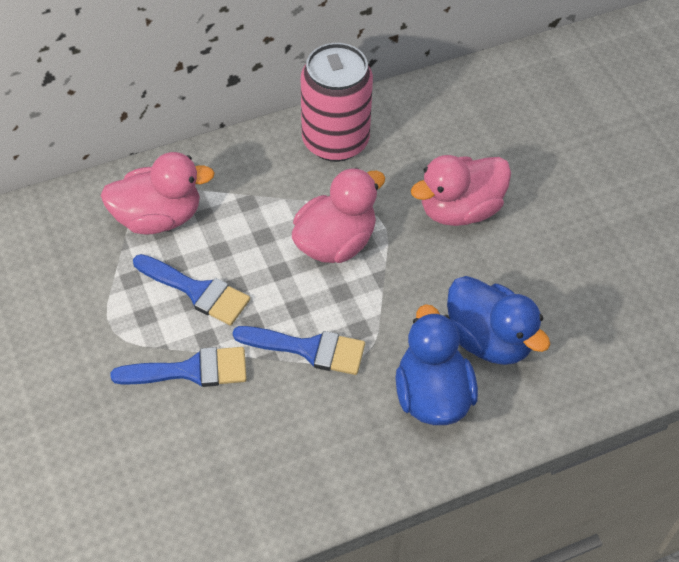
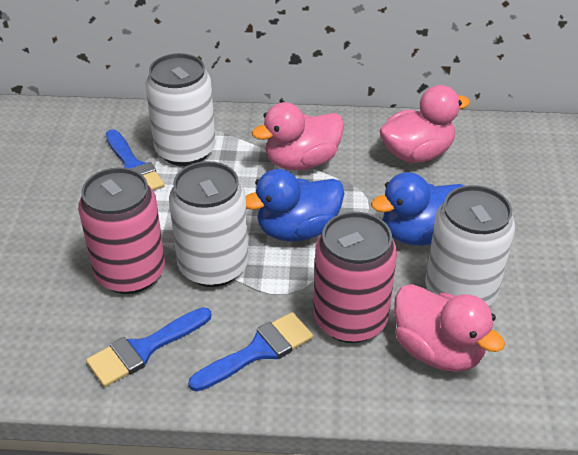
pink can: 1 -> 2
white can: 0 -> 3

